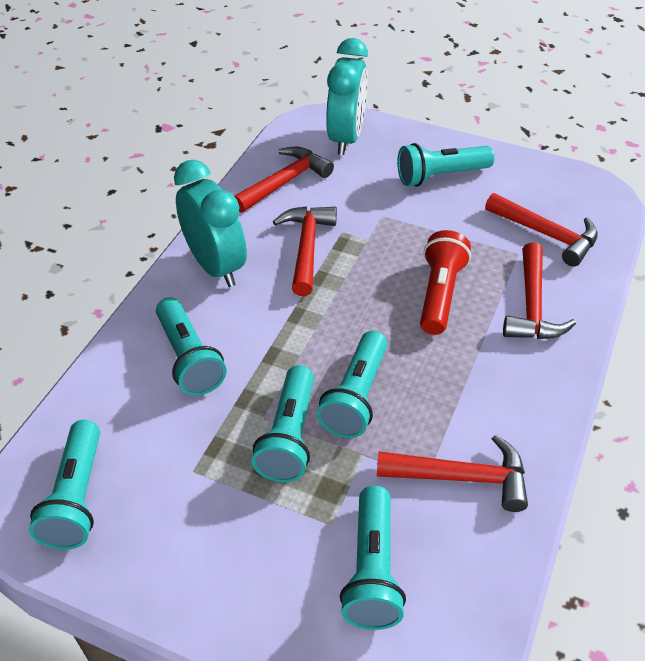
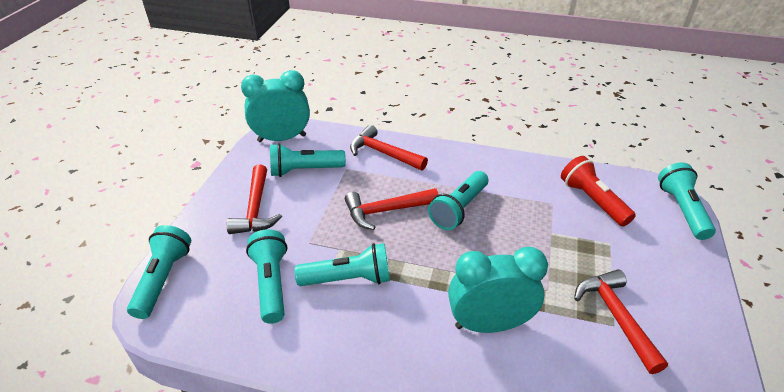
red hammer: 5 -> 4

